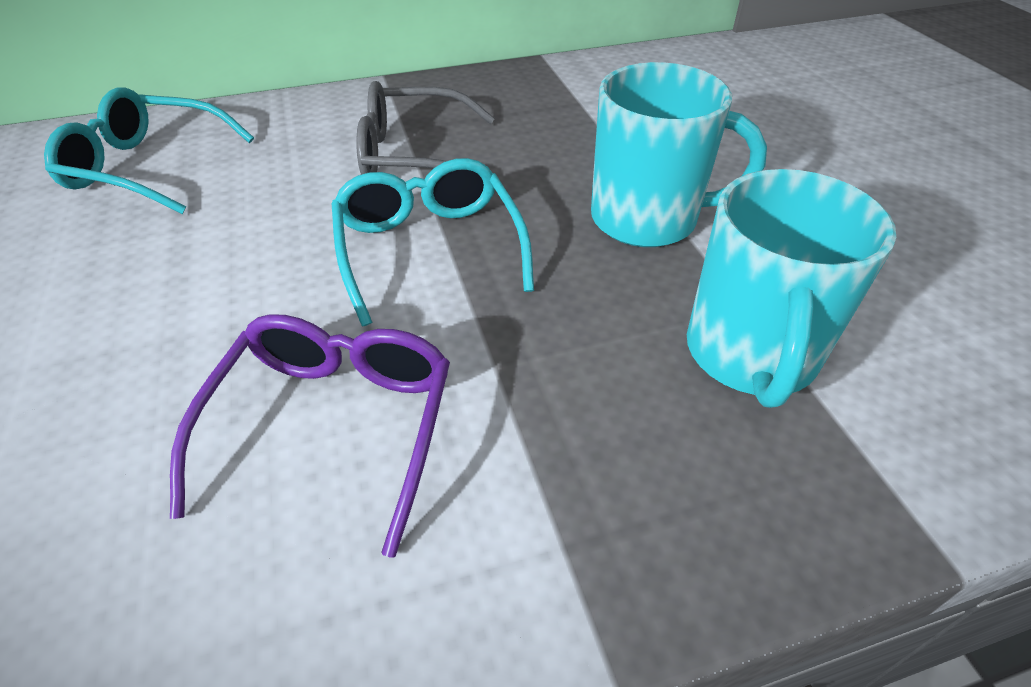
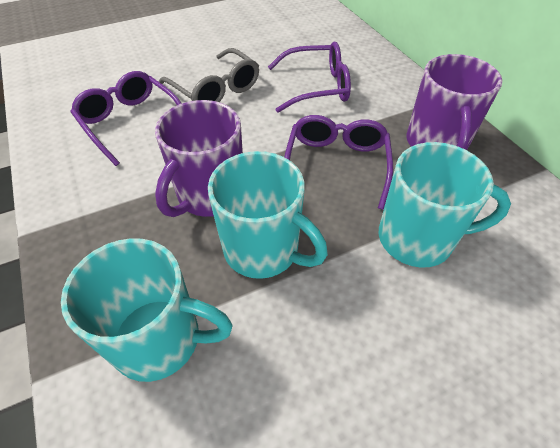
purple glasses: 1 -> 3
purple mug: 0 -> 2
turquoise glasses: 2 -> 0
turquoise mug: 2 -> 3

